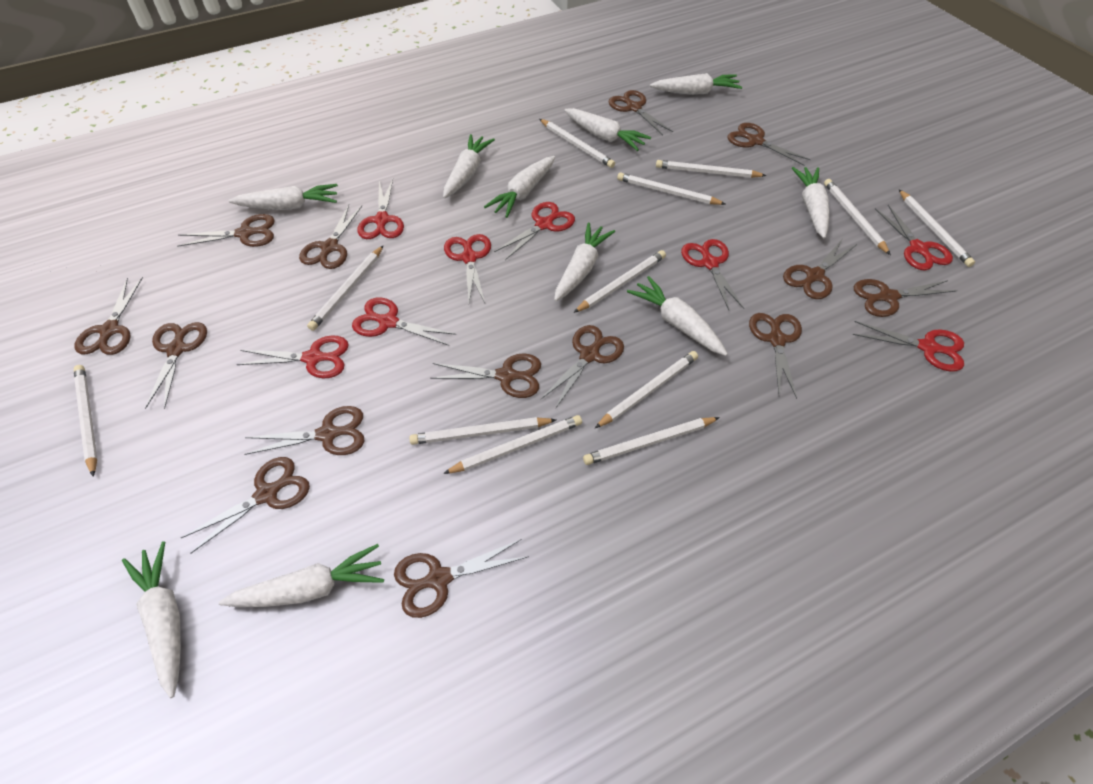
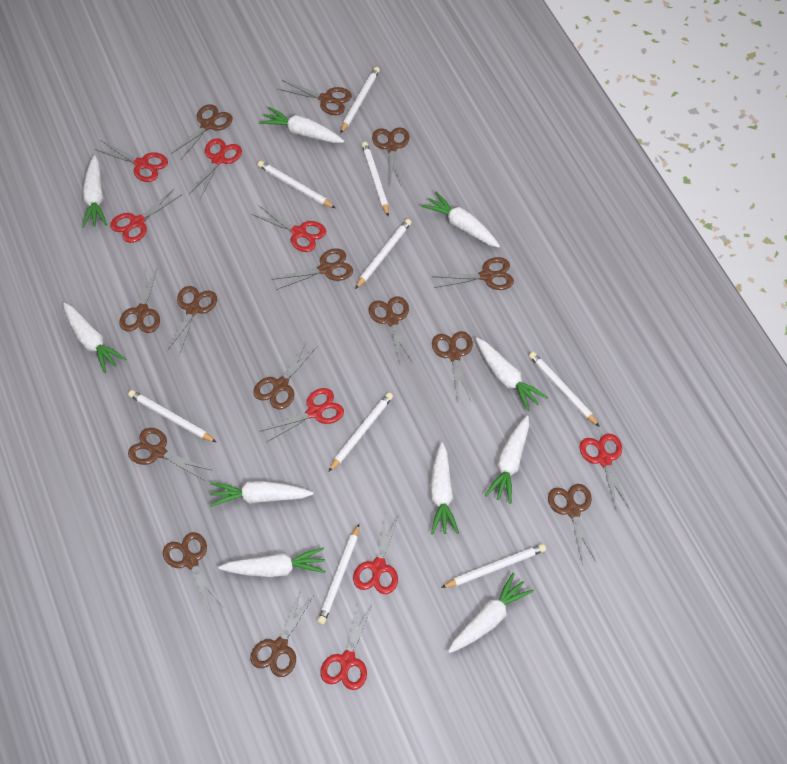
white pencil: 12 -> 9

